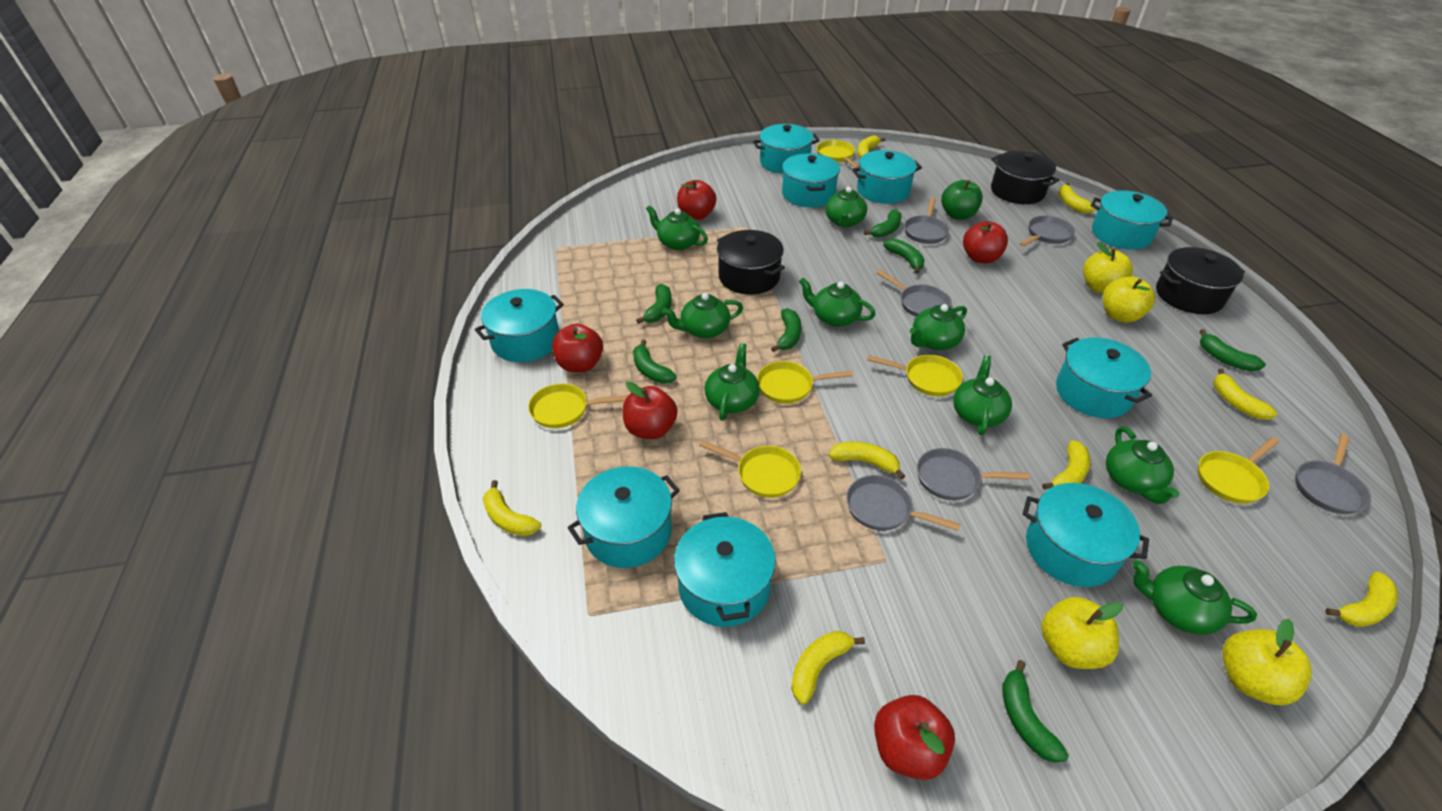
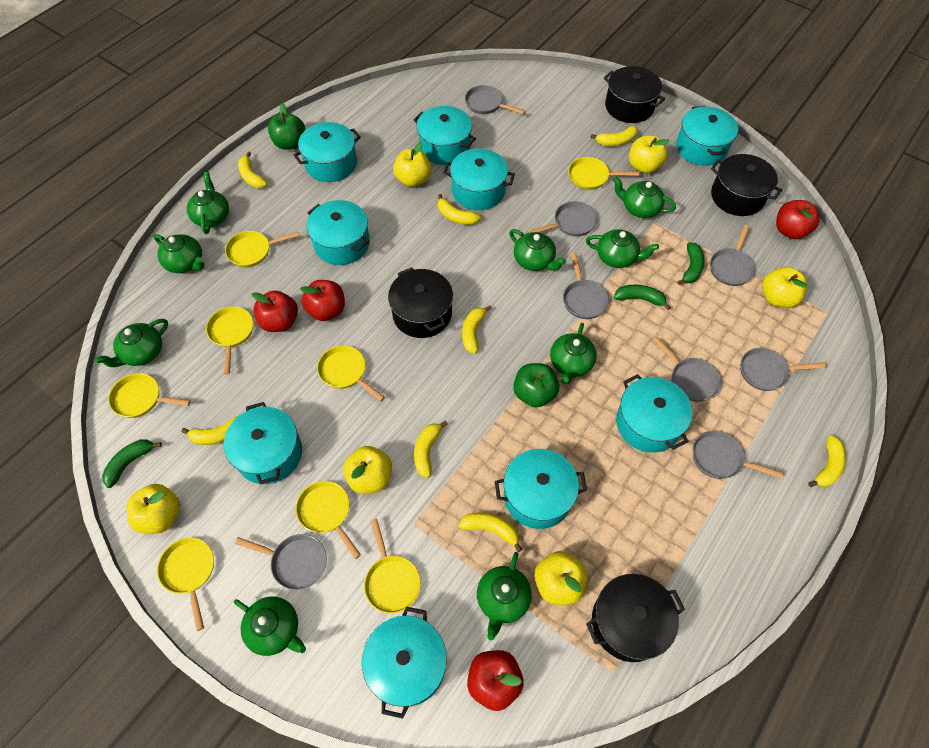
black pot: 3 -> 4
green apple: 1 -> 2
green banana: 7 -> 3
grey pan: 6 -> 8
red apple: 5 -> 4
yellow apple: 4 -> 6
yellow pan: 6 -> 8

